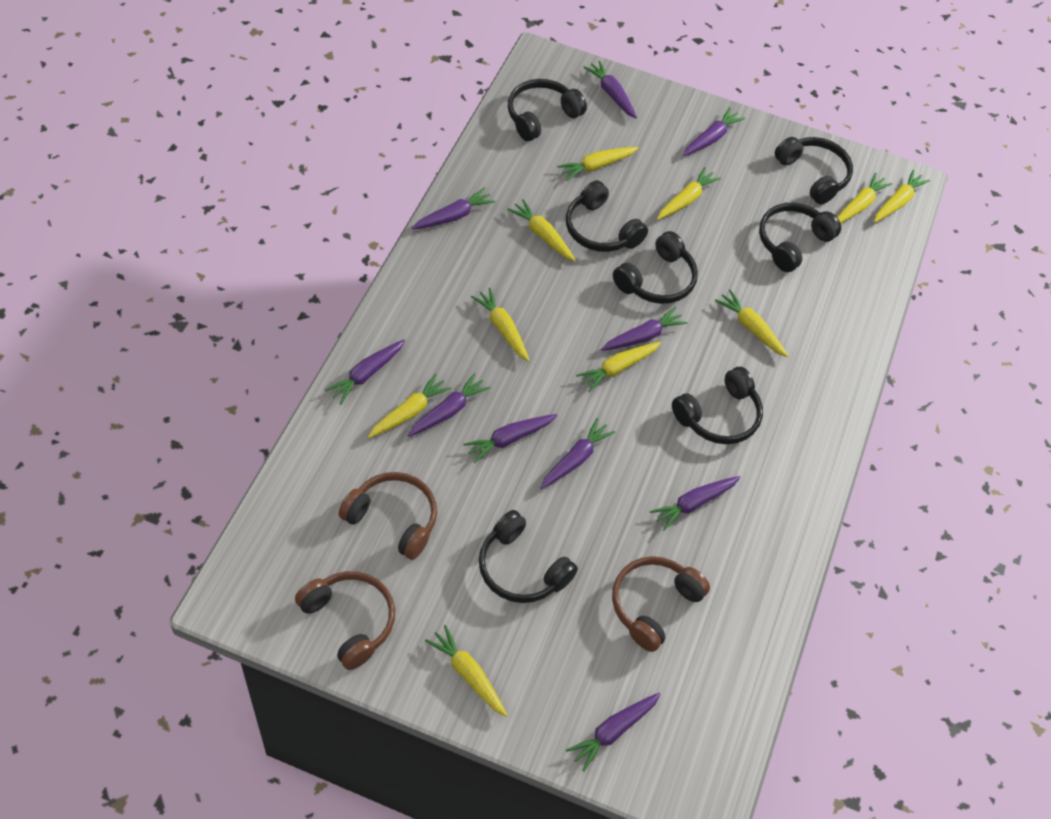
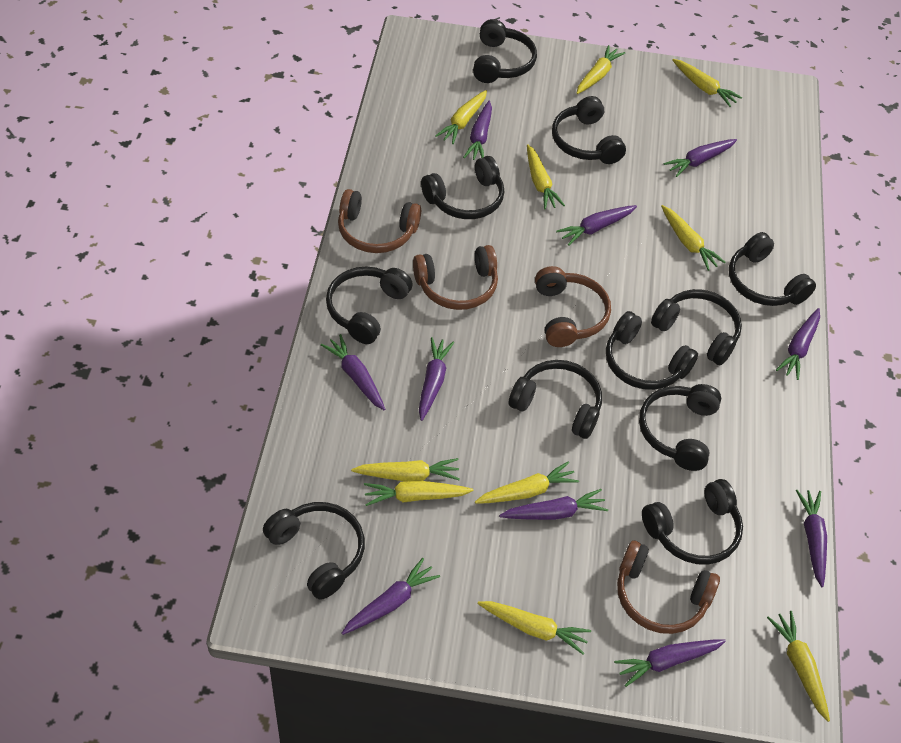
black headphones: 7 -> 11
brown headphones: 3 -> 4

